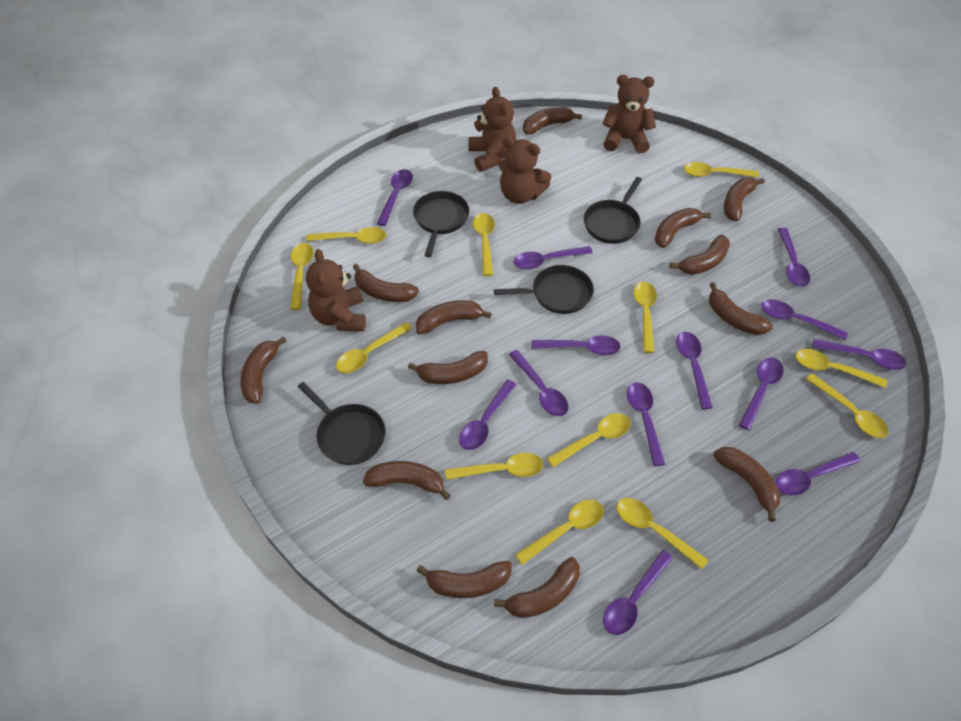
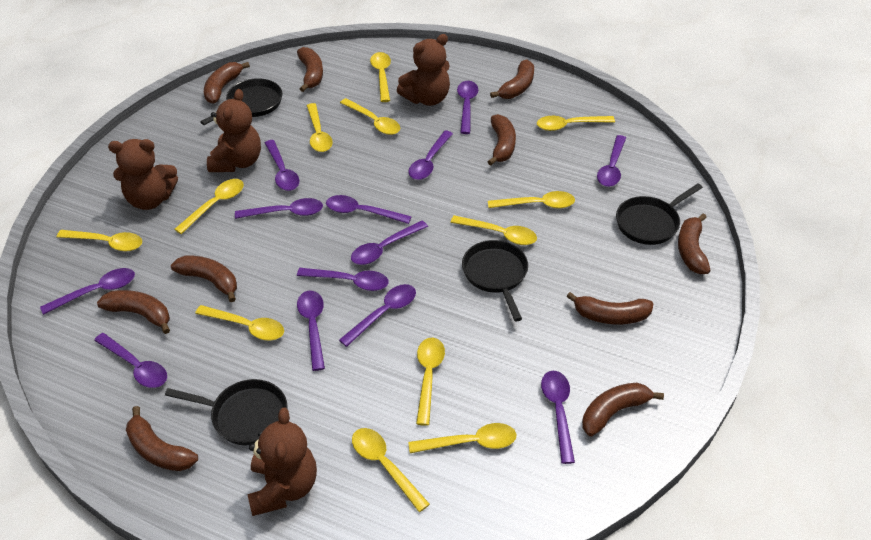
brown banana: 13 -> 10

